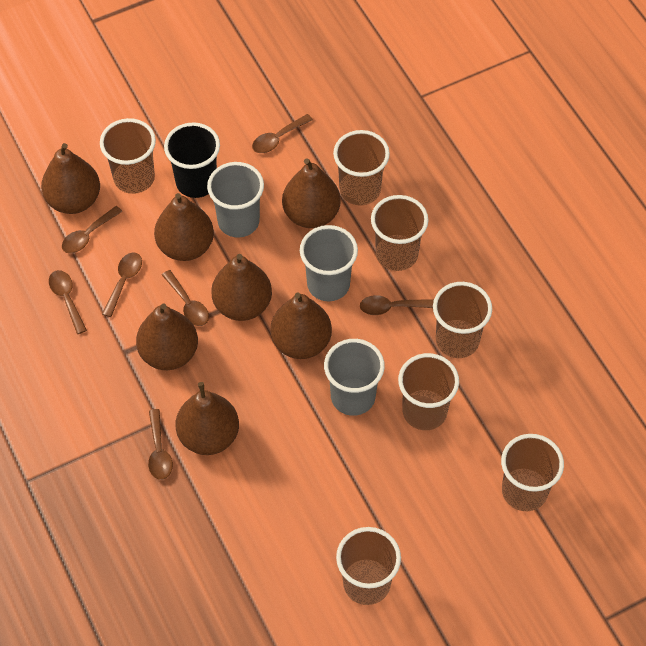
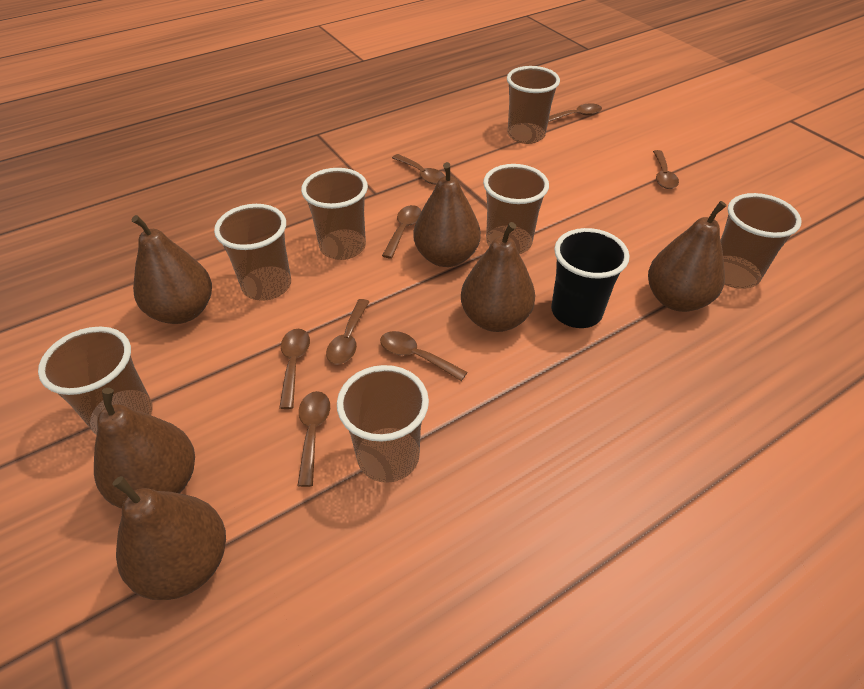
brown pear: 7 -> 6
brown spoon: 7 -> 8
grey cup: 3 -> 0

